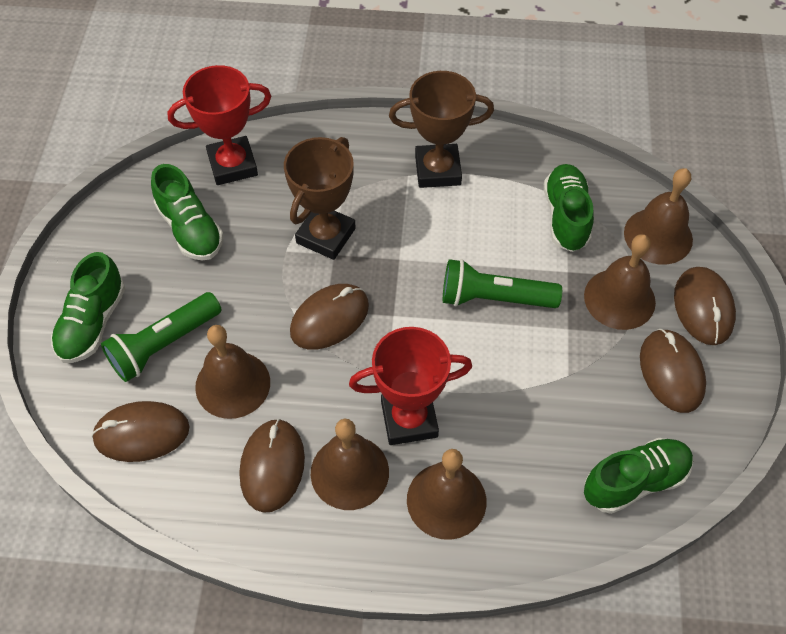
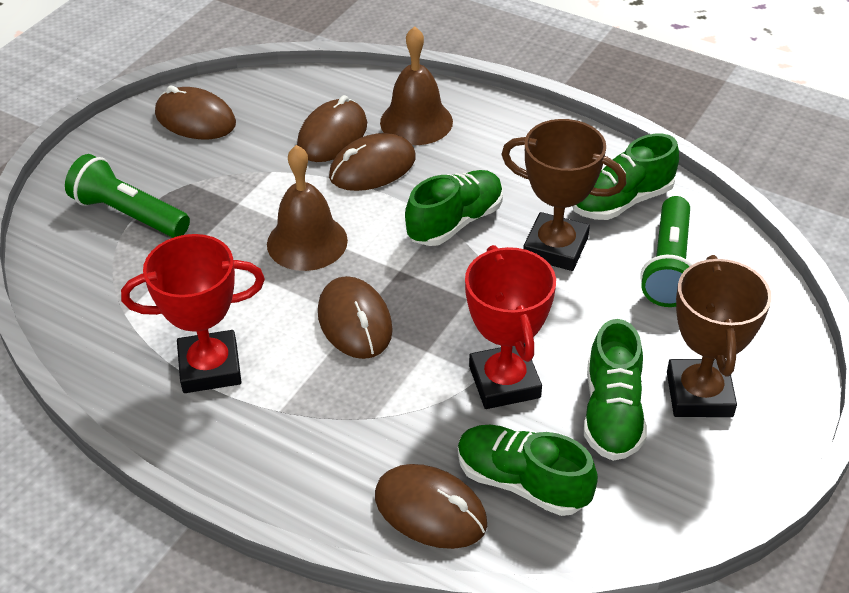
brown bell: 5 -> 2

